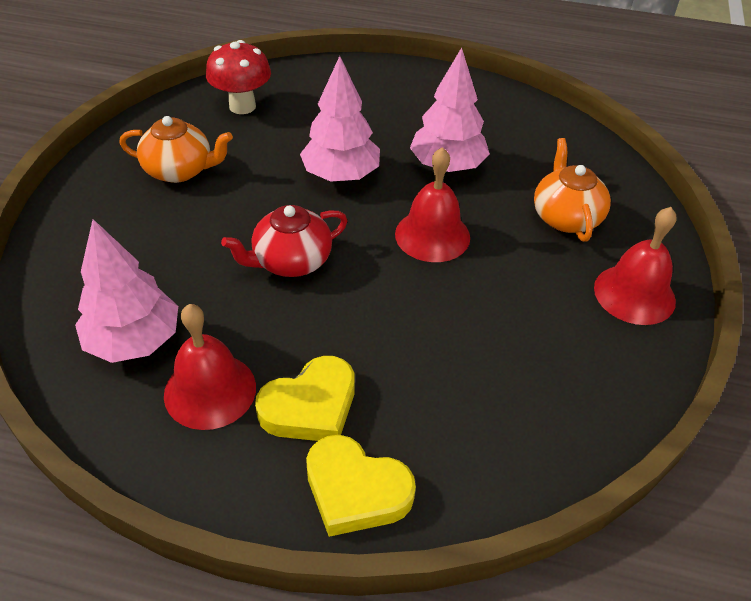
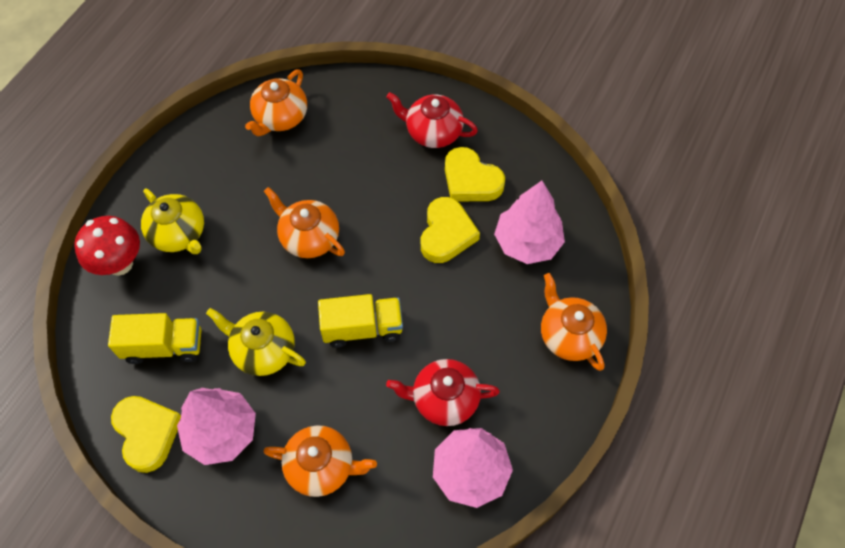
orange teapot: 2 -> 4
red bell: 3 -> 0
red teapot: 1 -> 2
yellow heart: 2 -> 3
yellow teapot: 0 -> 2
yellow truck: 0 -> 2

